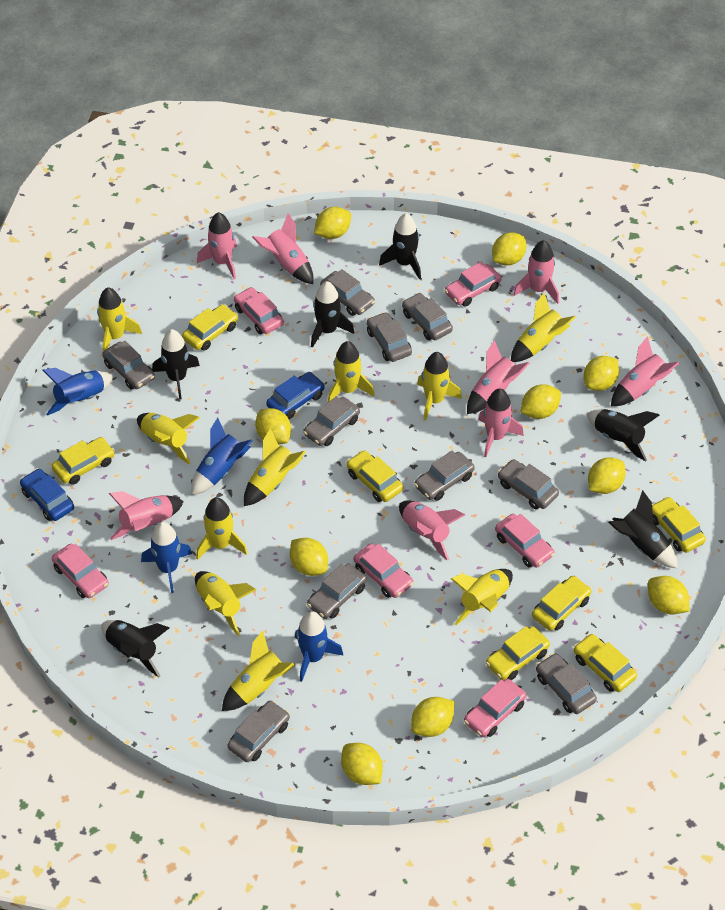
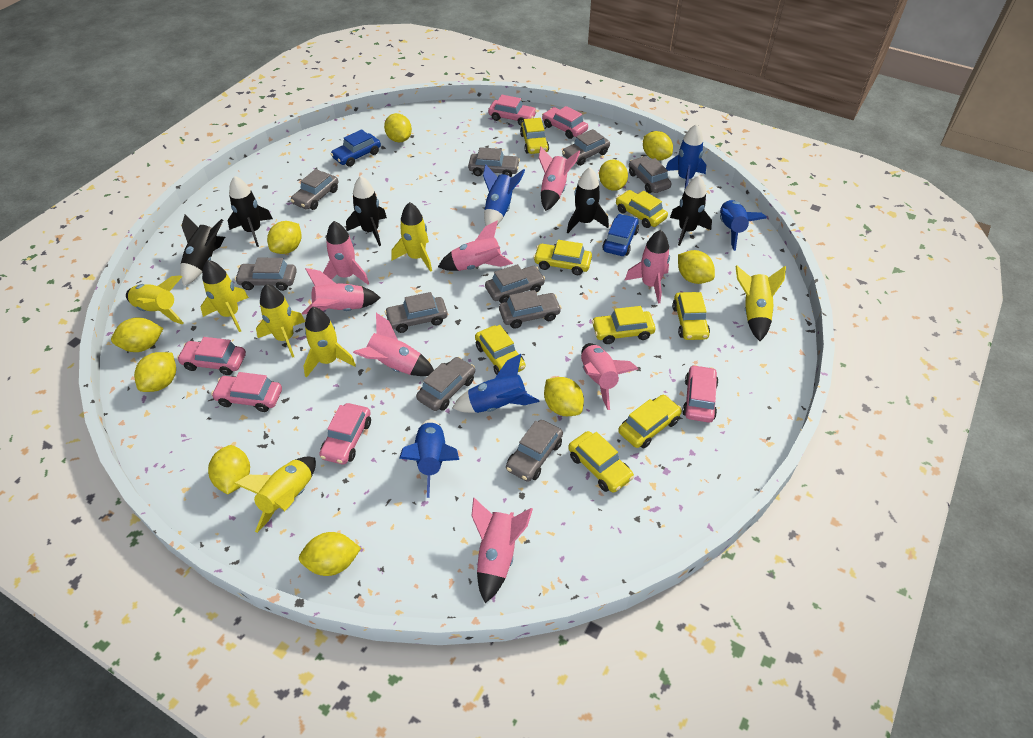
black rocket: 6 -> 5
blue rocket: 4 -> 5
yellow car: 7 -> 8
yellow rocket: 10 -> 7

